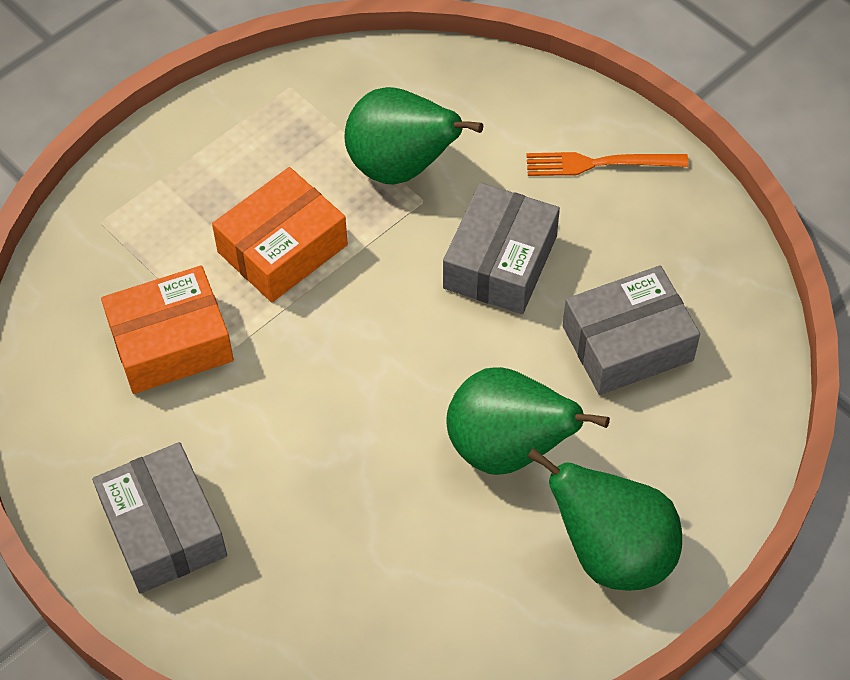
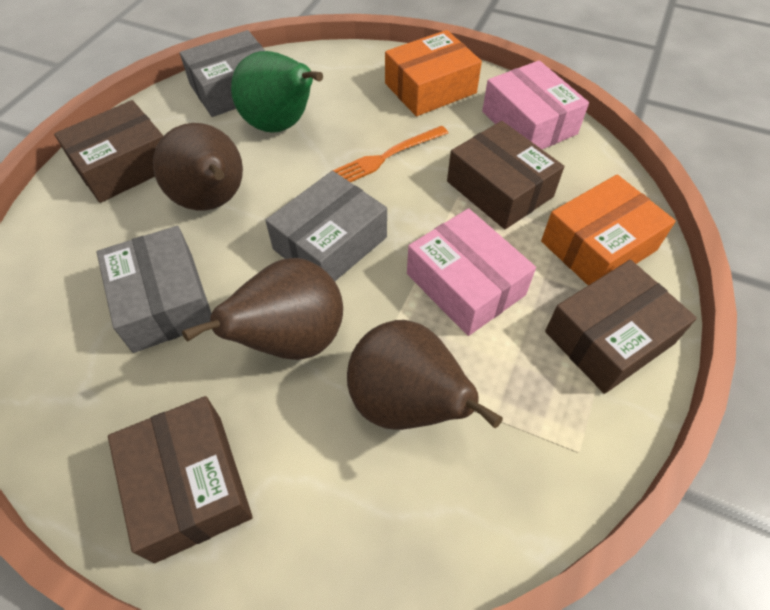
brown box: 0 -> 4
brown pear: 0 -> 3
green pear: 3 -> 1
pink box: 0 -> 2

